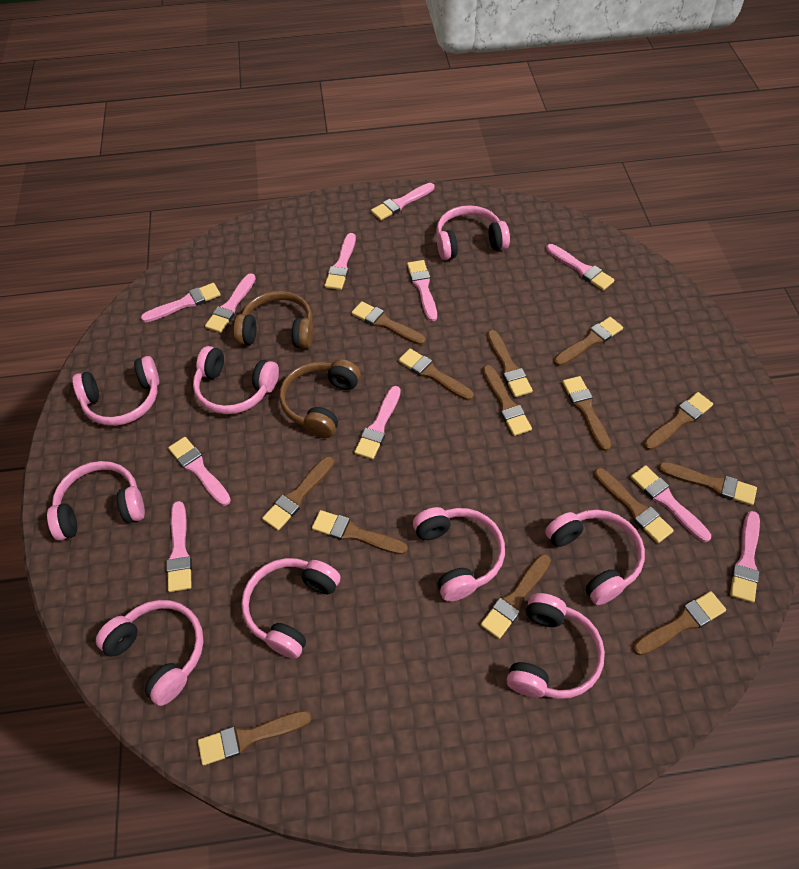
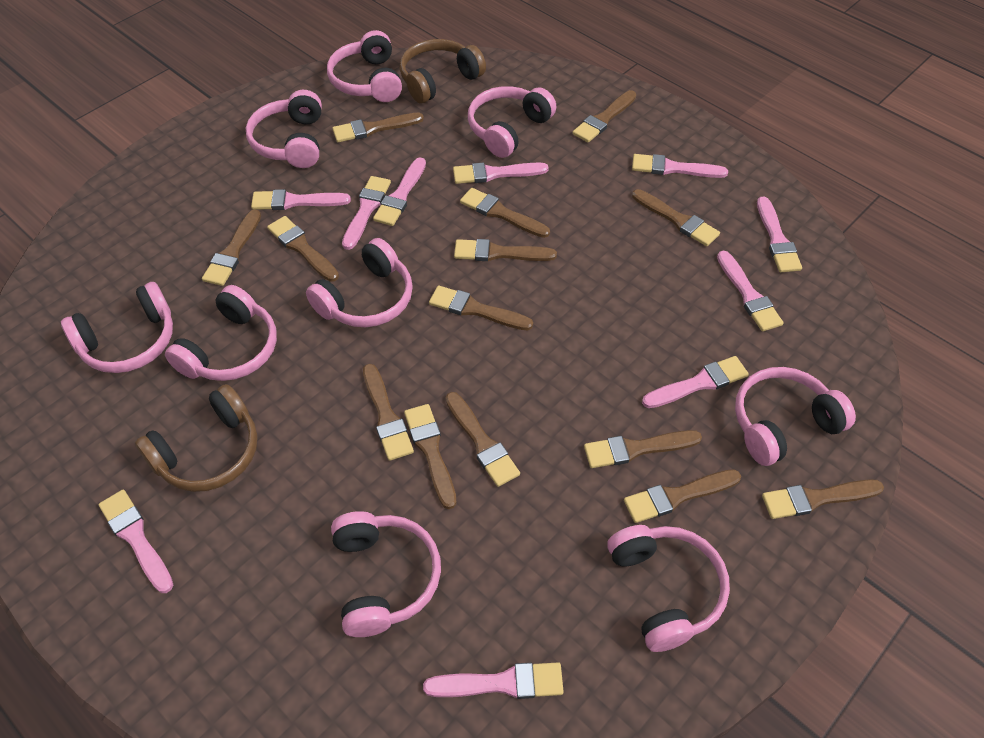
pink brush: 11 -> 10

